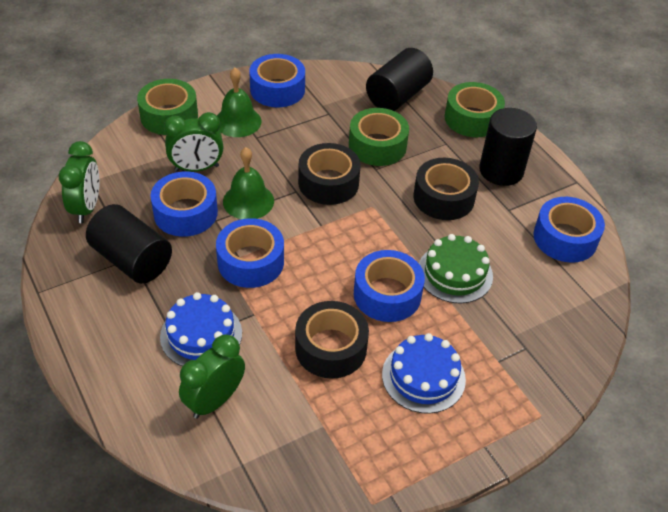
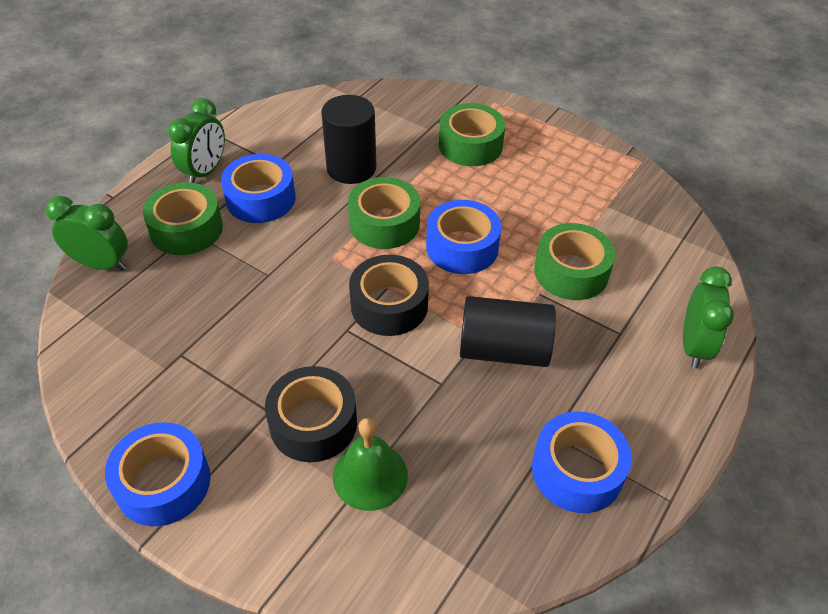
black cylinder: 3 -> 2
black tape: 3 -> 2
blue cake: 2 -> 0
blue tape: 5 -> 4
green bell: 2 -> 1
green cake: 1 -> 0
green tape: 3 -> 4

